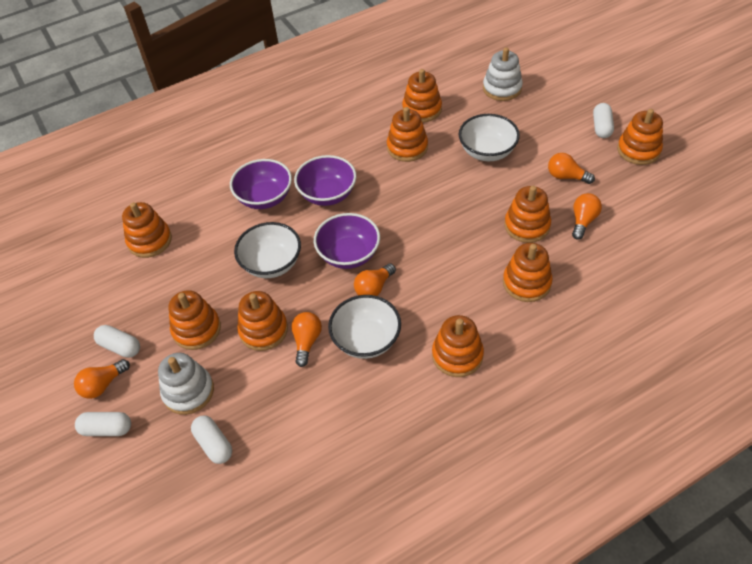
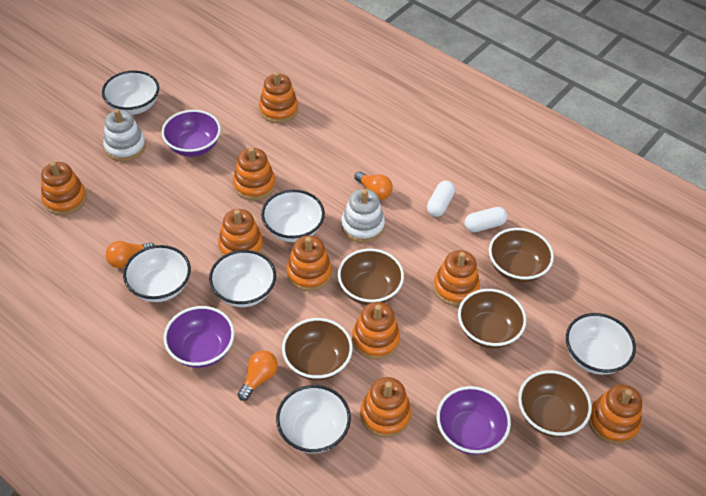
brown bowl: 0 -> 5
orange light bulb: 5 -> 3
white bowl: 3 -> 6
white capsule: 4 -> 2

